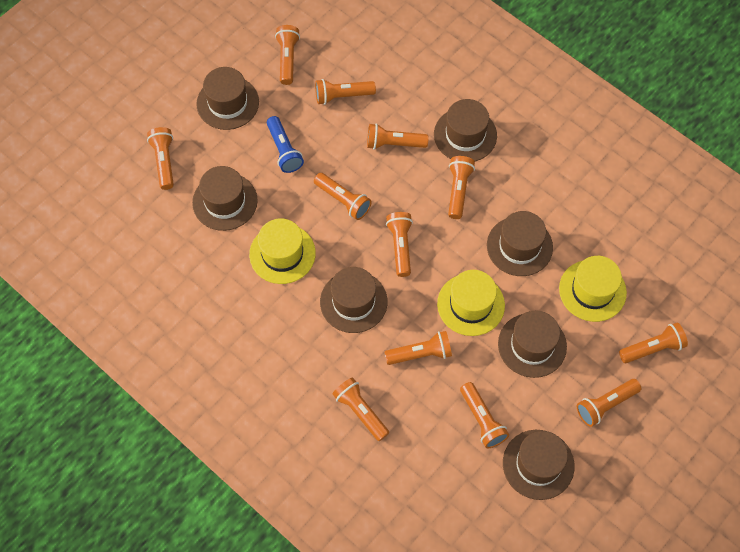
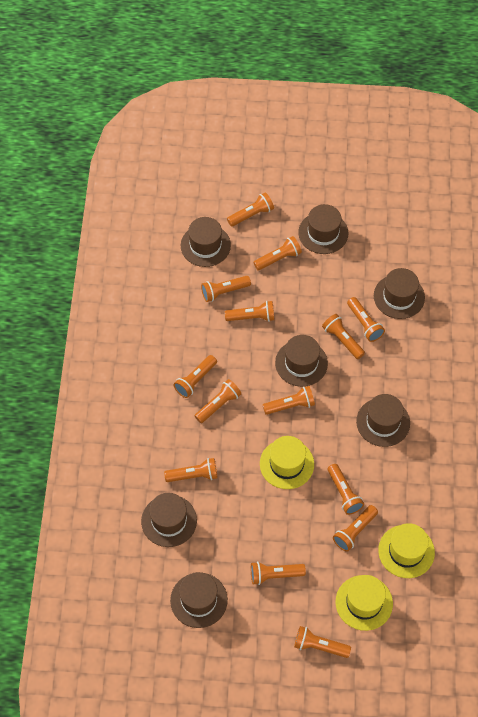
blue flashlight: 1 -> 0
orange flashlight: 12 -> 14

